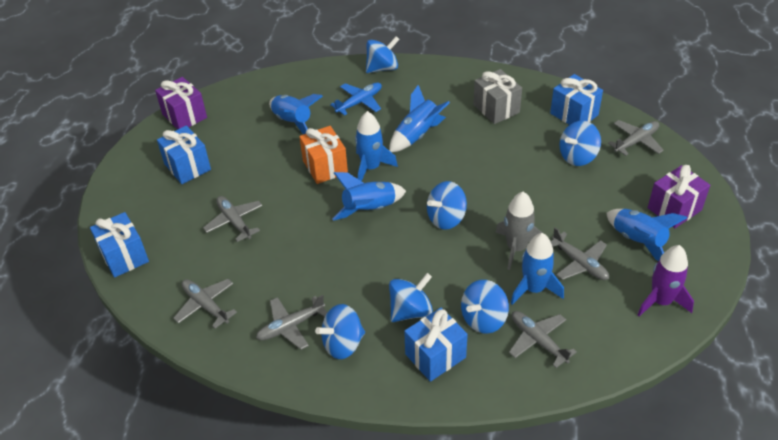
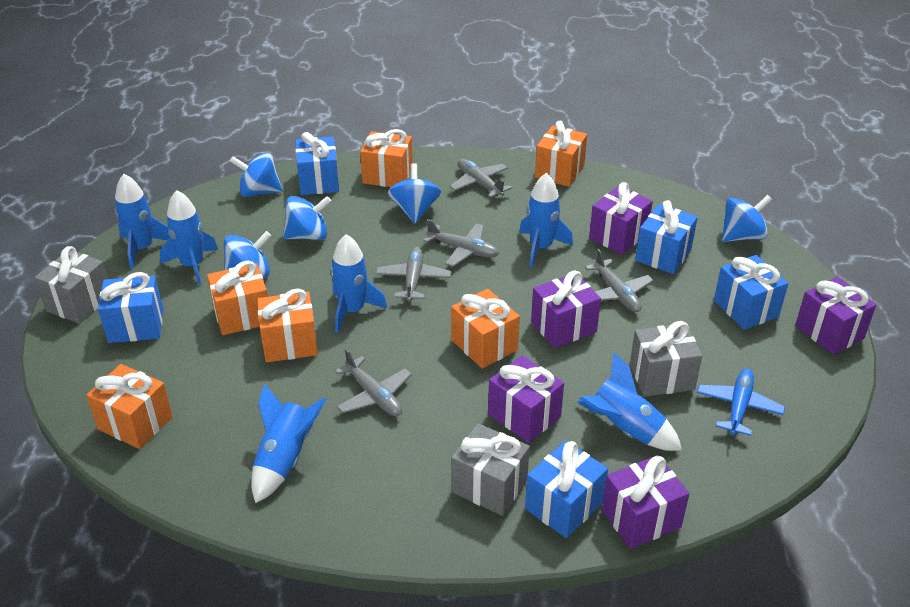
blue gift: 4 -> 5
blue spinning top: 6 -> 5
grey gift: 1 -> 3
grey plane: 6 -> 5
grey rocket: 1 -> 0
orange gift: 1 -> 6
purple gift: 2 -> 5
purple rocket: 1 -> 0

